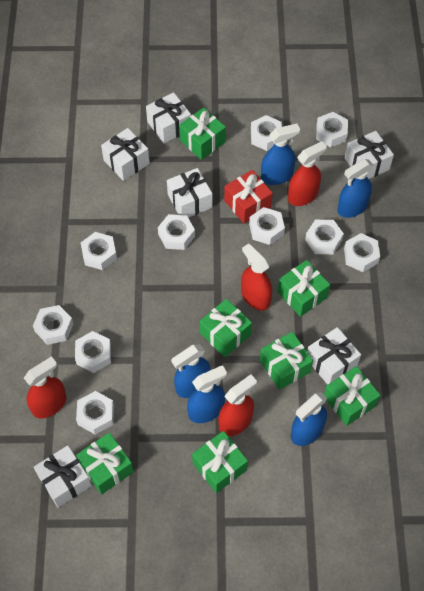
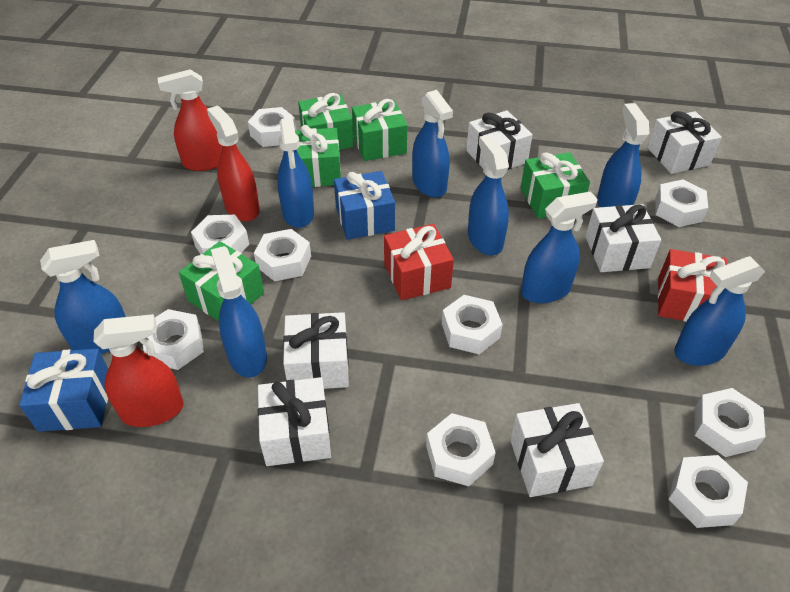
blue gift: 0 -> 2
blue spray bottle: 5 -> 8
green gift: 7 -> 5
red gift: 1 -> 2
red spray bottle: 4 -> 3
white nut: 10 -> 9

